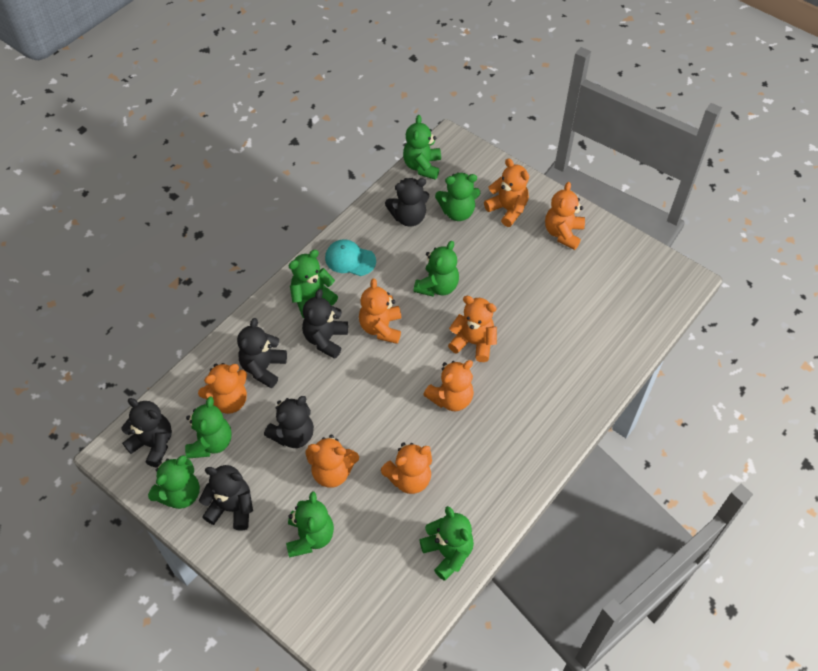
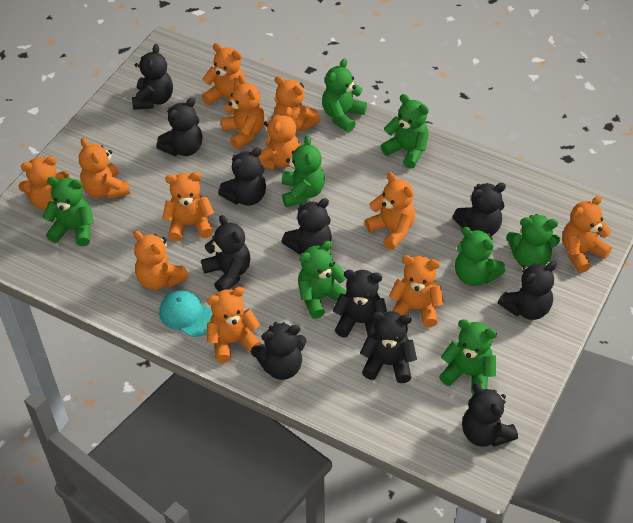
black teddy bear: 6 -> 11
orange teddy bear: 8 -> 12

